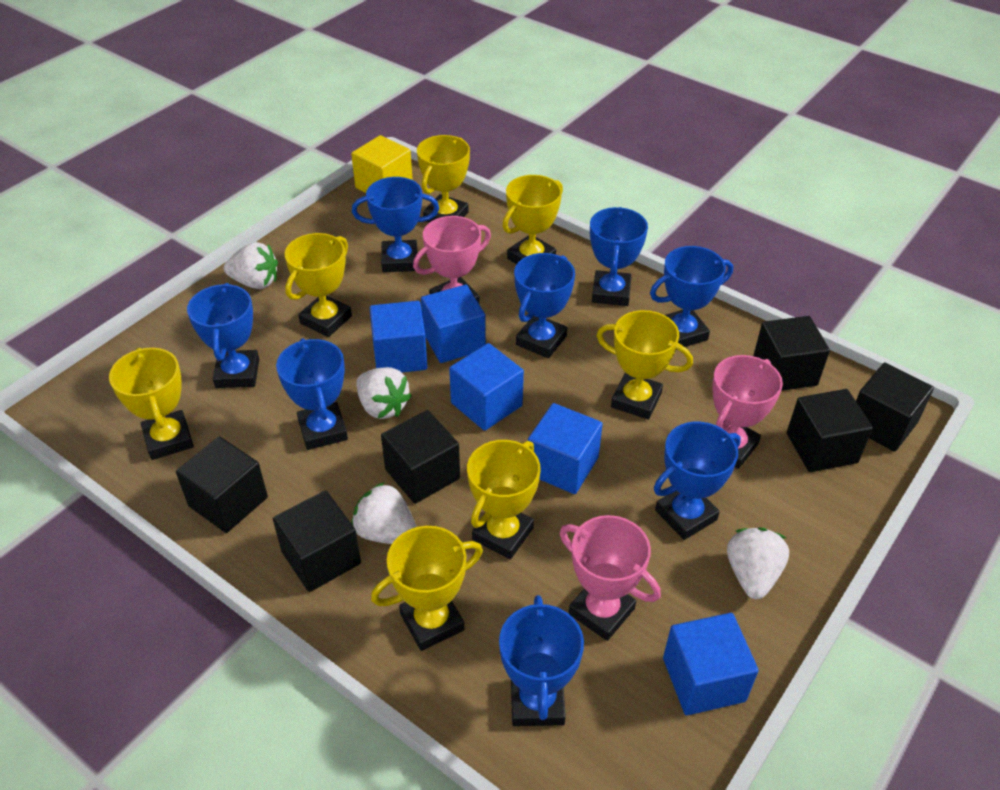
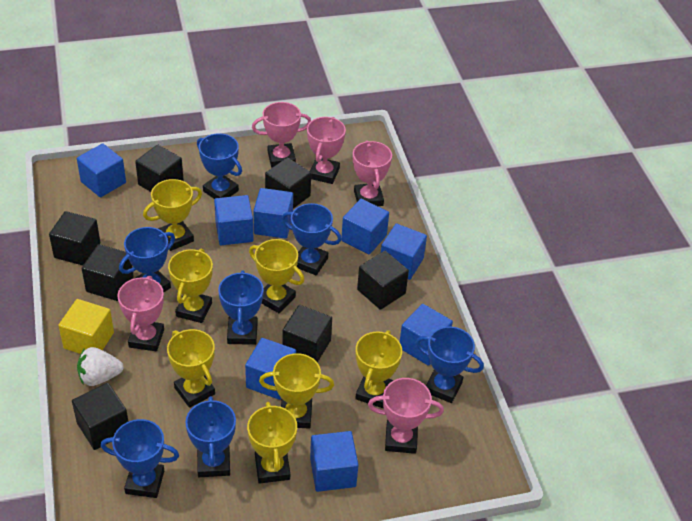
black cube: 6 -> 7
blue cube: 5 -> 8
blue trophy: 8 -> 7
pink trophy: 3 -> 5
white strawberry: 4 -> 1

